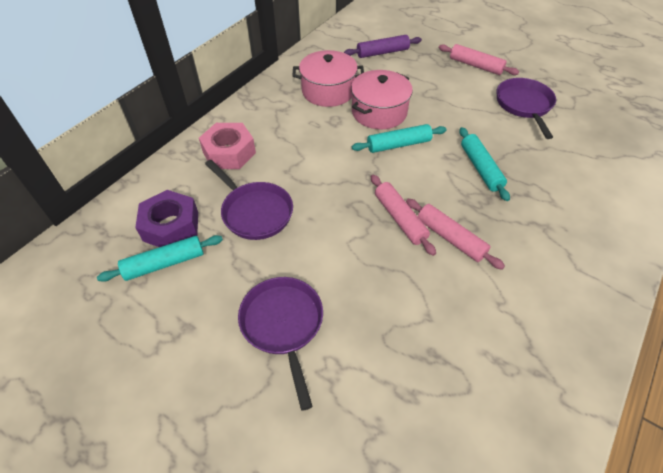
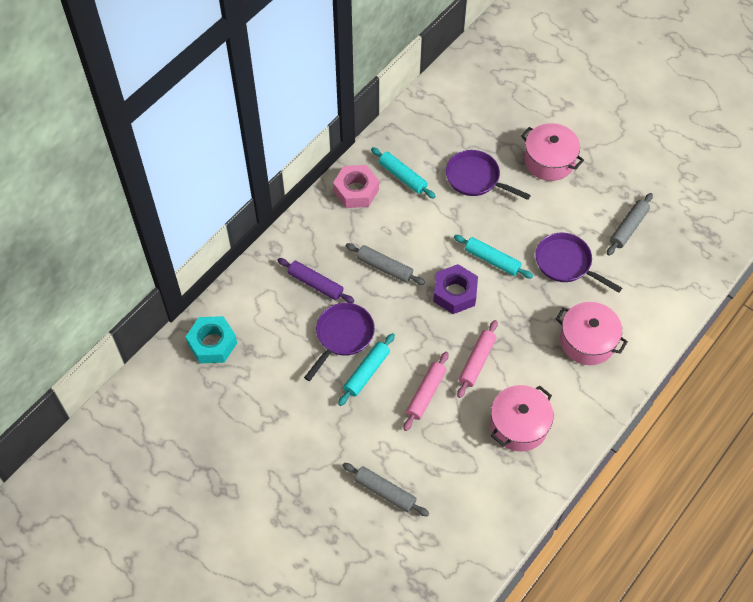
grey rolling pin: 0 -> 3
pink pot: 2 -> 3
pink rolling pin: 3 -> 2
turquoise nut: 0 -> 1

